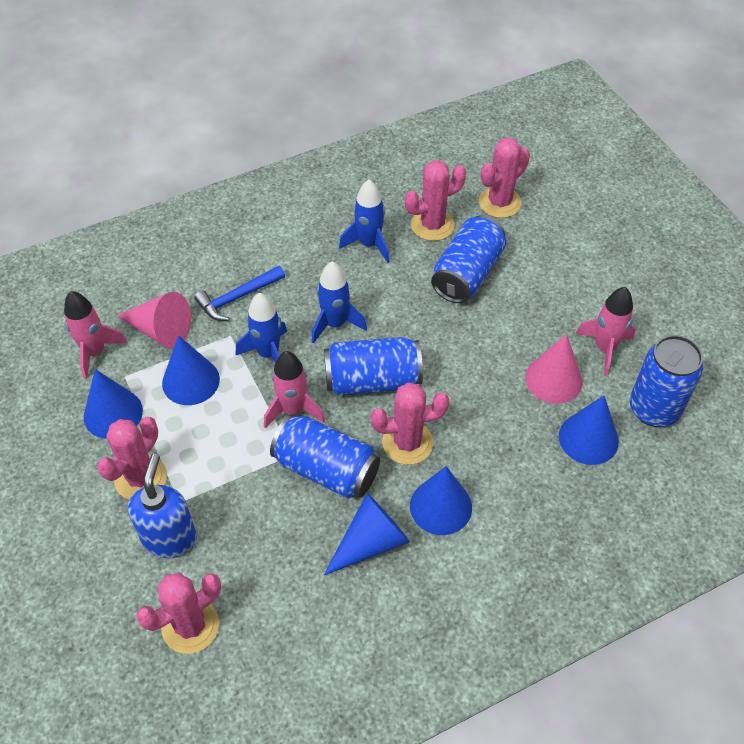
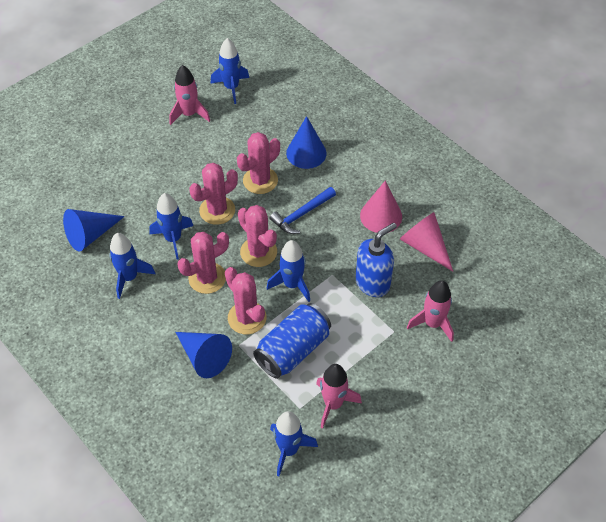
blue can: 4 -> 1
blue cone: 5 -> 3
blue rocket: 3 -> 5

